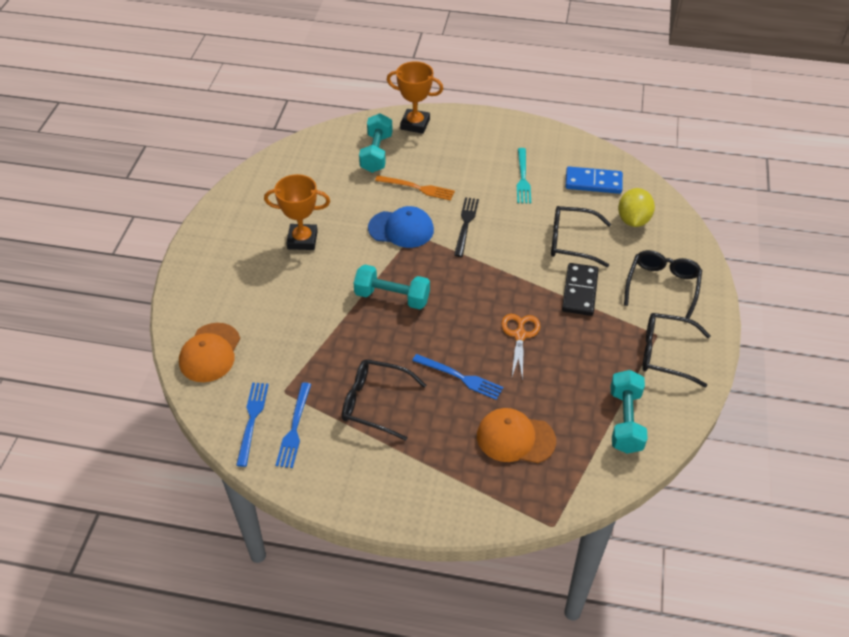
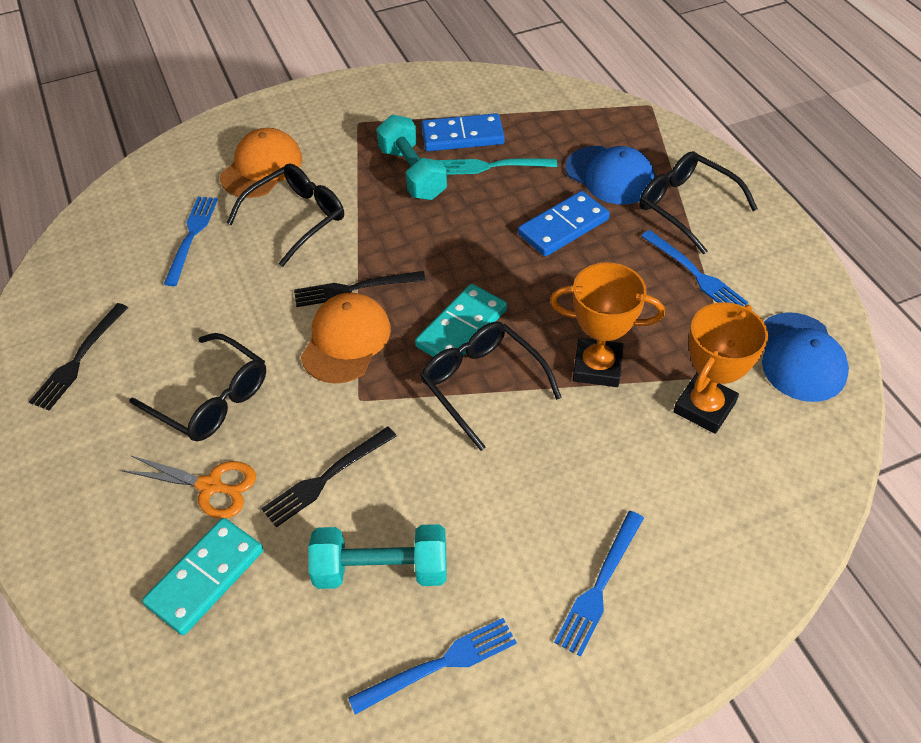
black domino: 1 -> 0
black fork: 1 -> 3
blue cap: 1 -> 2
blue domino: 1 -> 2
blue fork: 3 -> 4
orange fork: 1 -> 0
turquoise domino: 0 -> 2
turquoise dumbbell: 3 -> 2
yellow lemon: 1 -> 0

